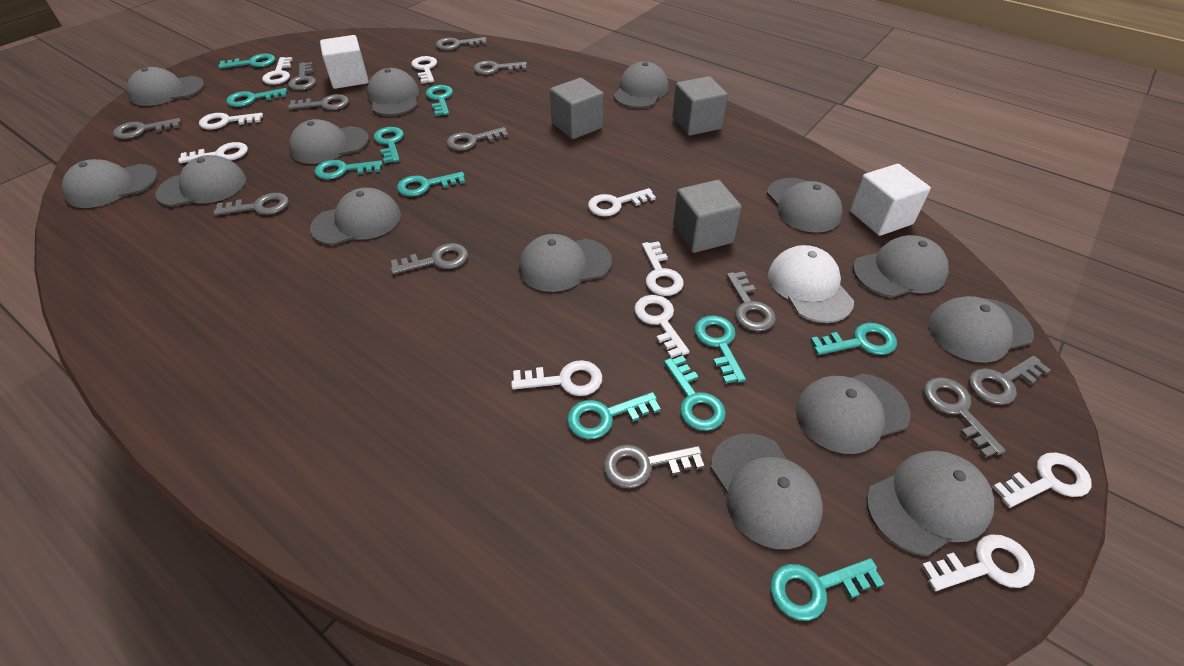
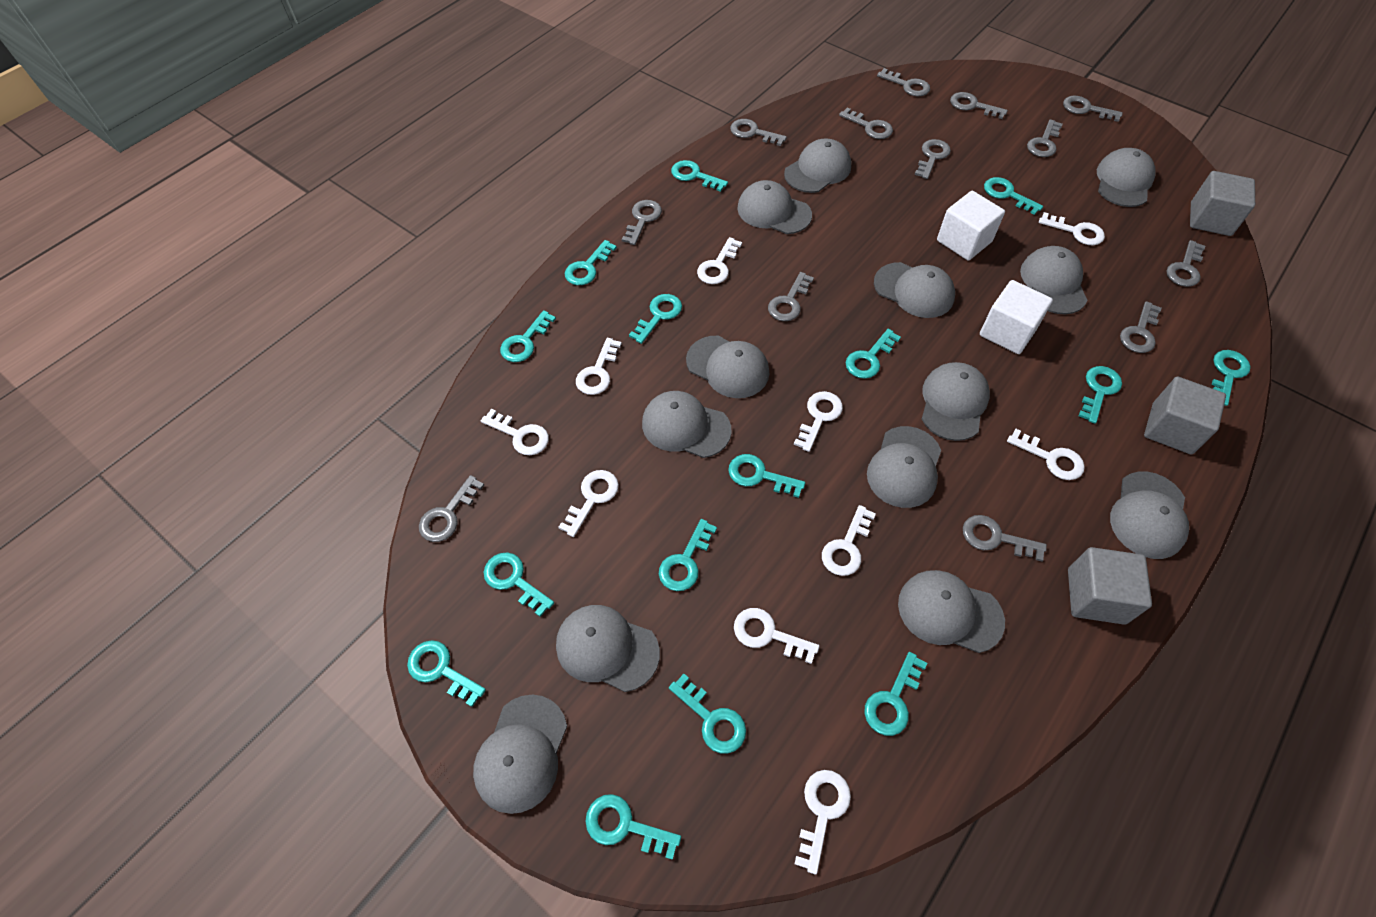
grey cap: 14 -> 13
grey key: 12 -> 13
turquoise key: 11 -> 15
white cap: 1 -> 0

